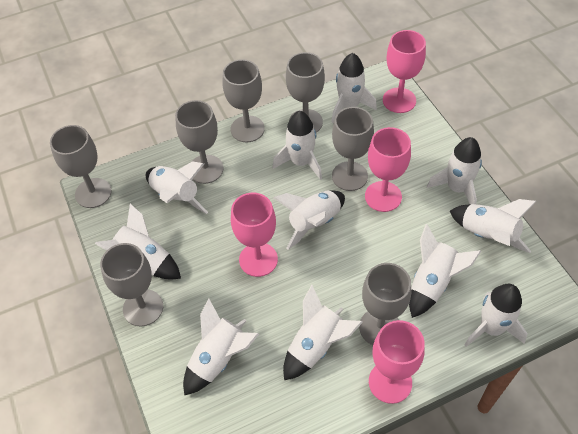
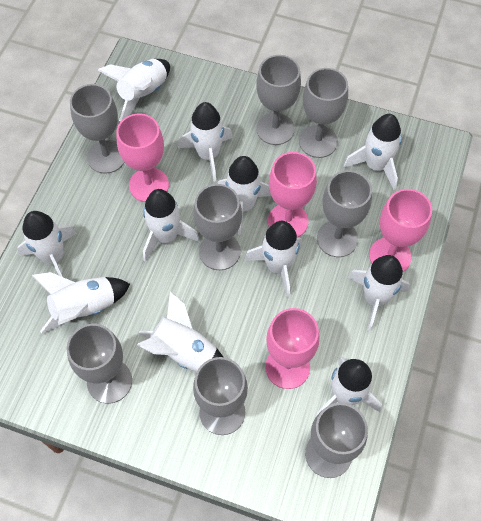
grey goblet: 7 -> 8

